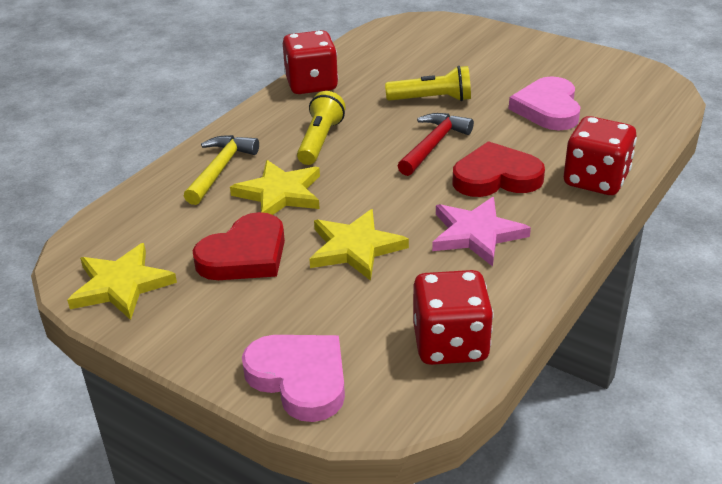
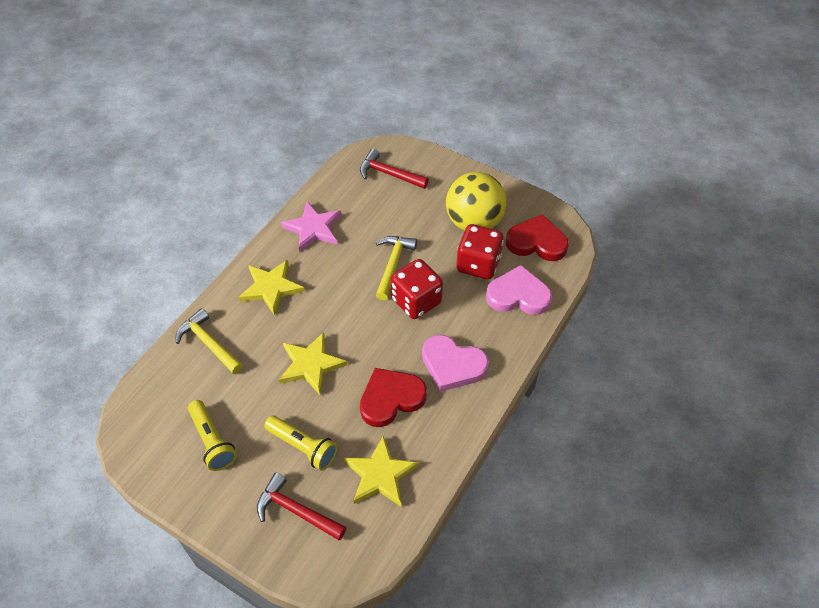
red dice: 3 -> 2
red hammer: 1 -> 2
yellow ball: 0 -> 1
yellow hammer: 1 -> 2

